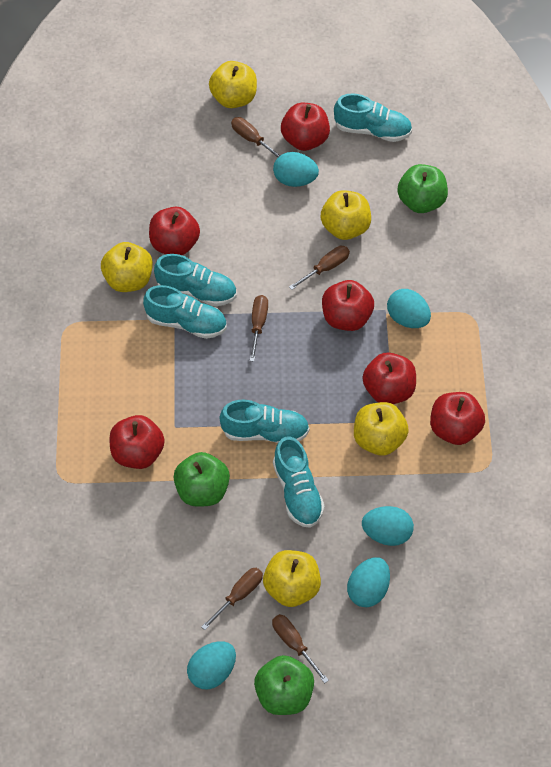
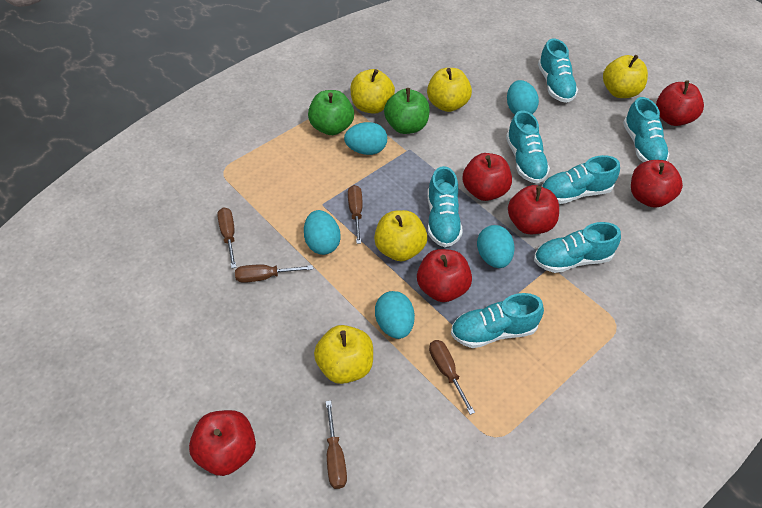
green apple: 3 -> 2
turquoise shoe: 5 -> 7

